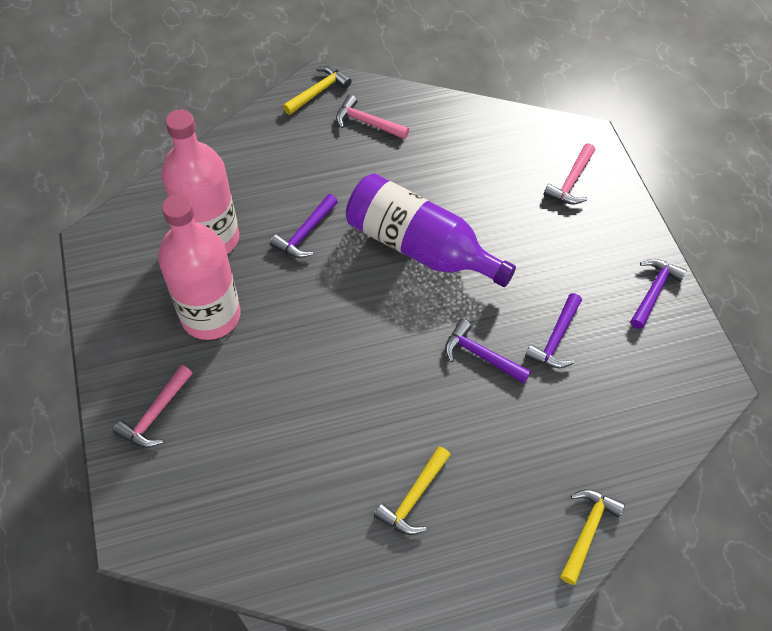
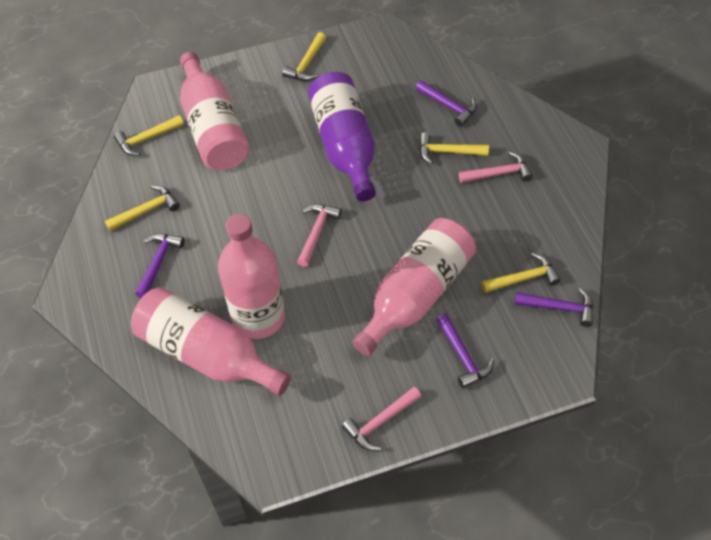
pink bottle: 2 -> 4
yellow hammer: 3 -> 5

